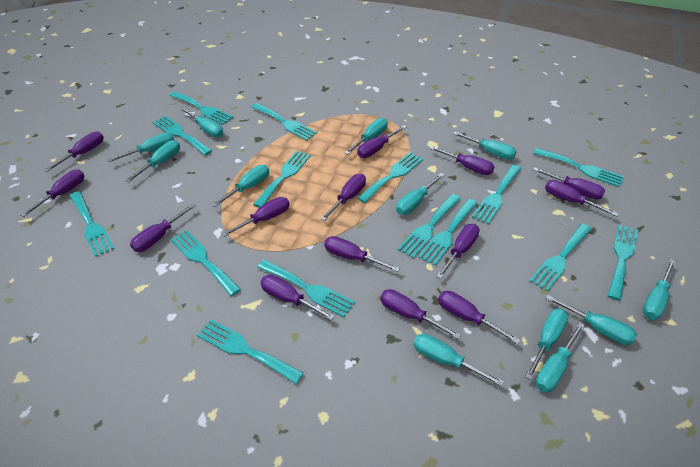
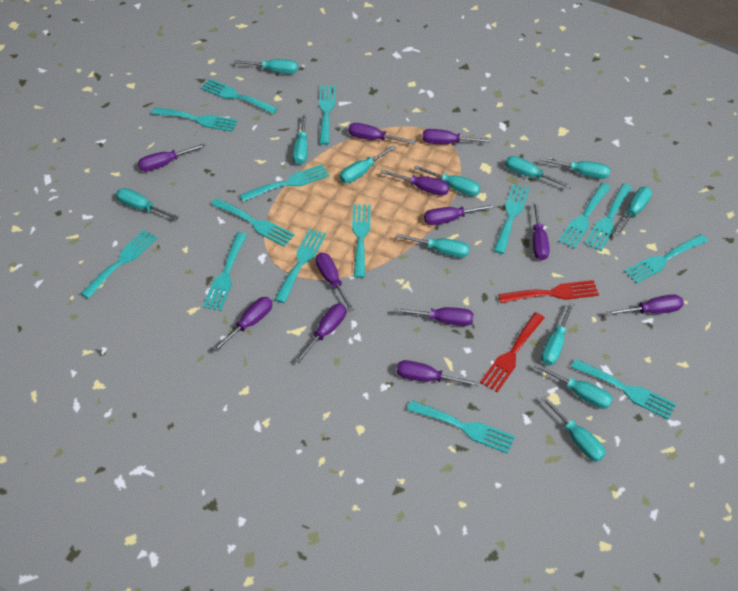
purple screwdriver: 14 -> 12
red fork: 0 -> 2

